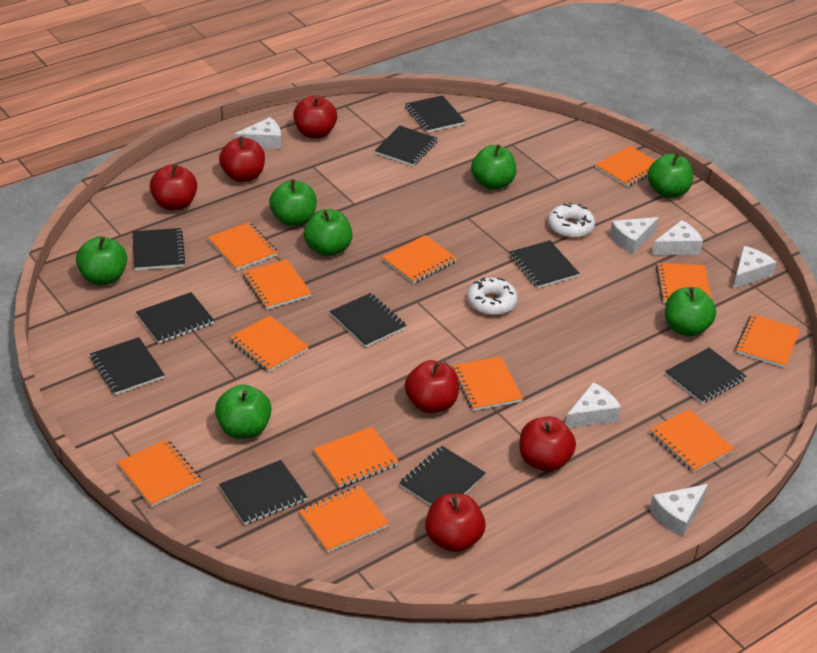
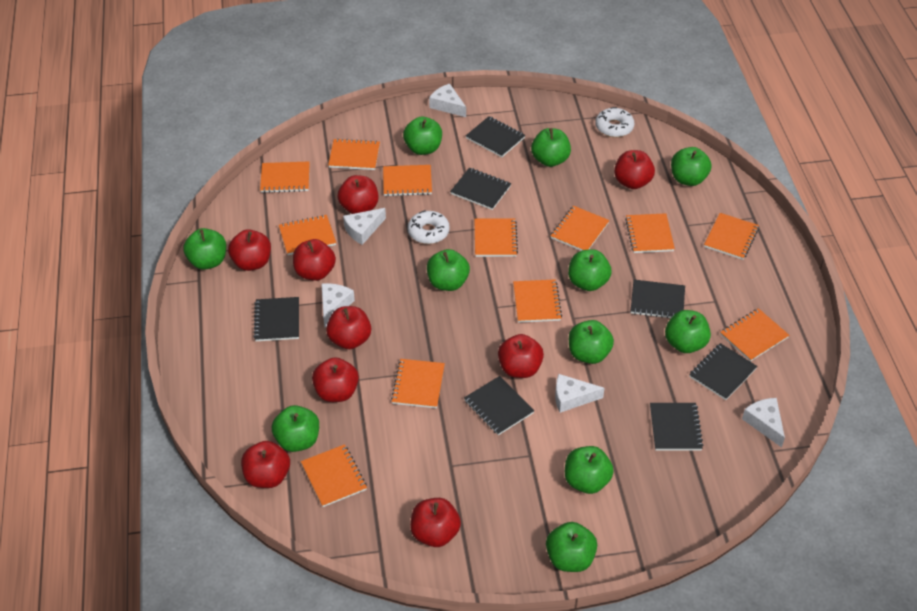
black notebook: 10 -> 7
green apple: 7 -> 11
red apple: 6 -> 9
white cheese: 6 -> 5

